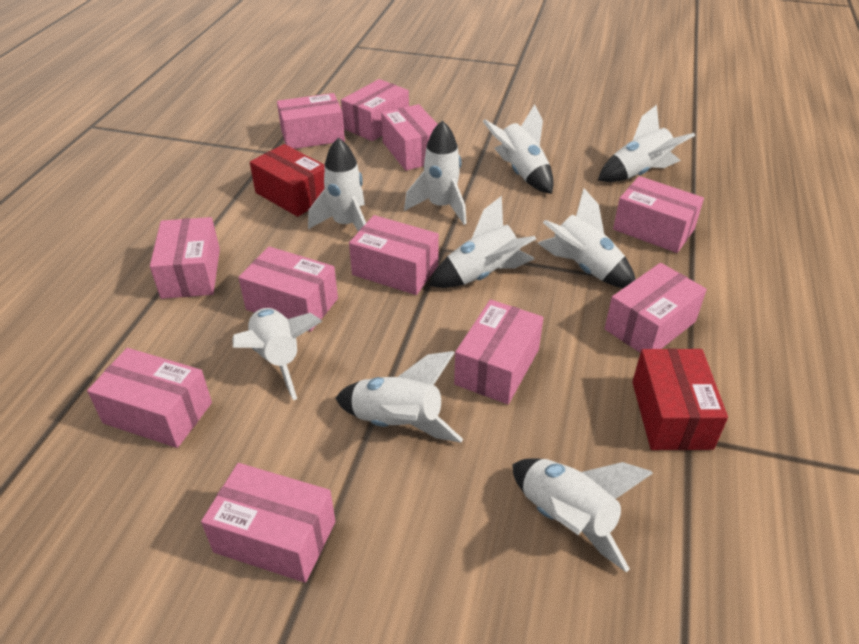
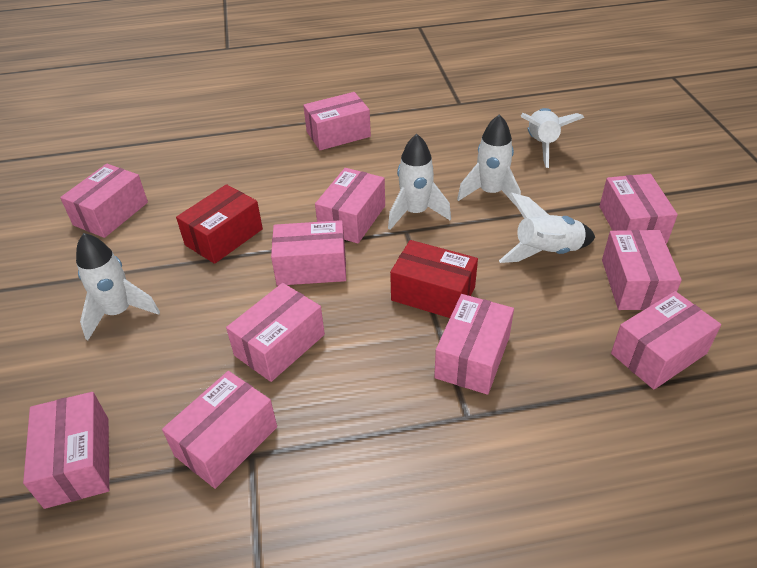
white rocket: 9 -> 5

